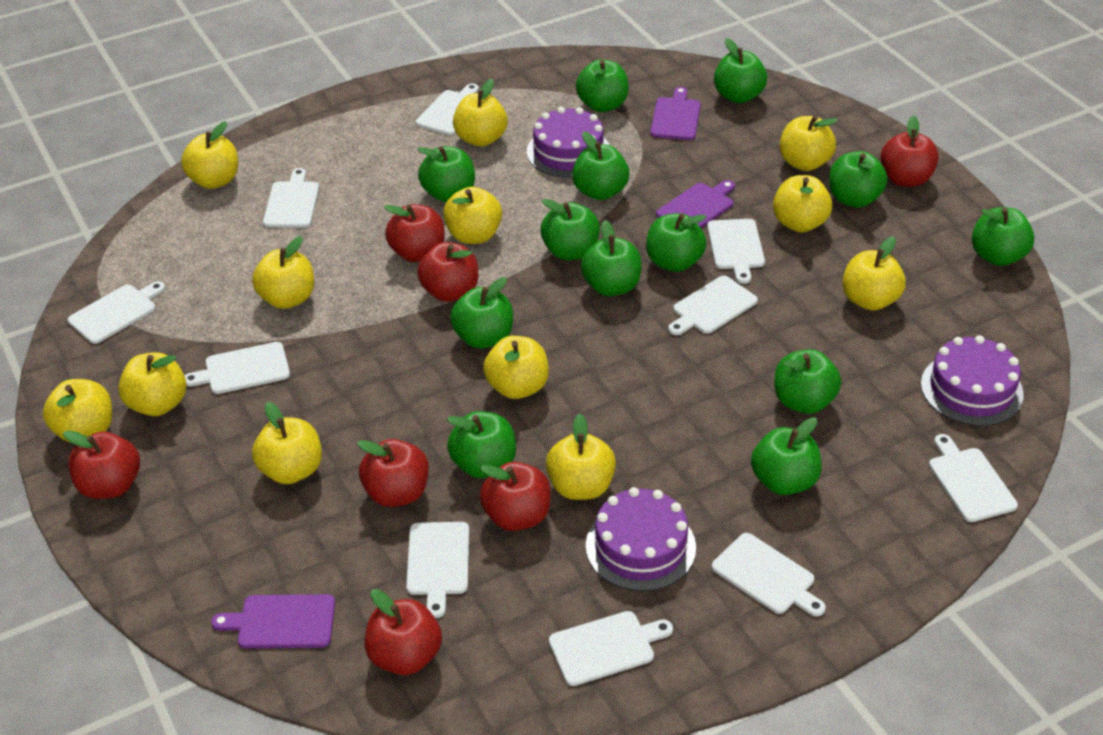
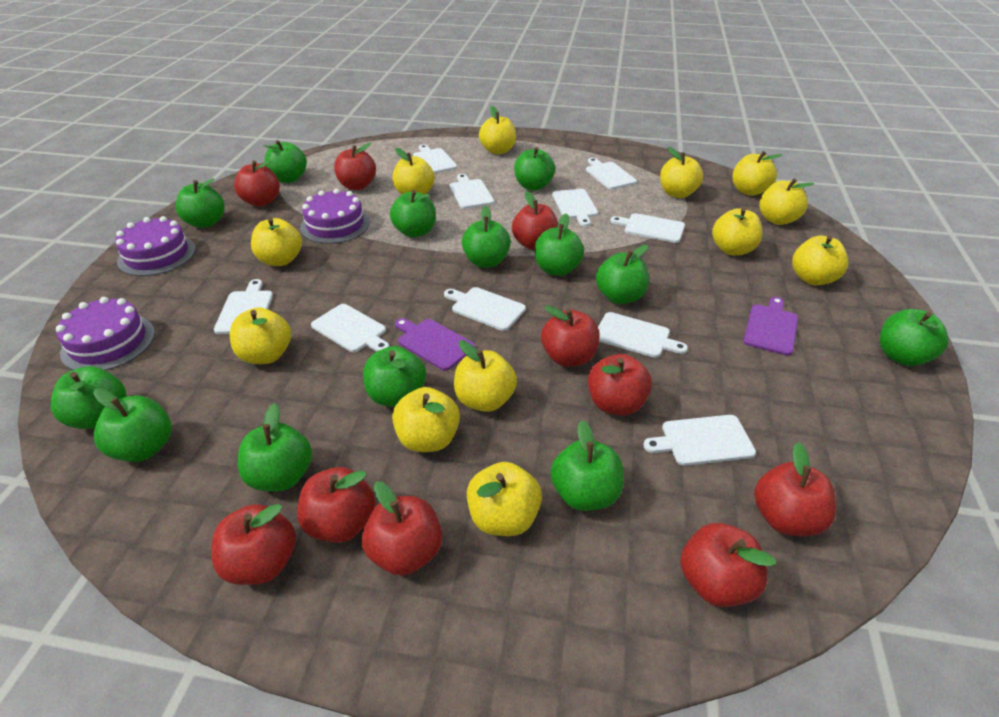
purple cutting board: 3 -> 2
red apple: 7 -> 10

